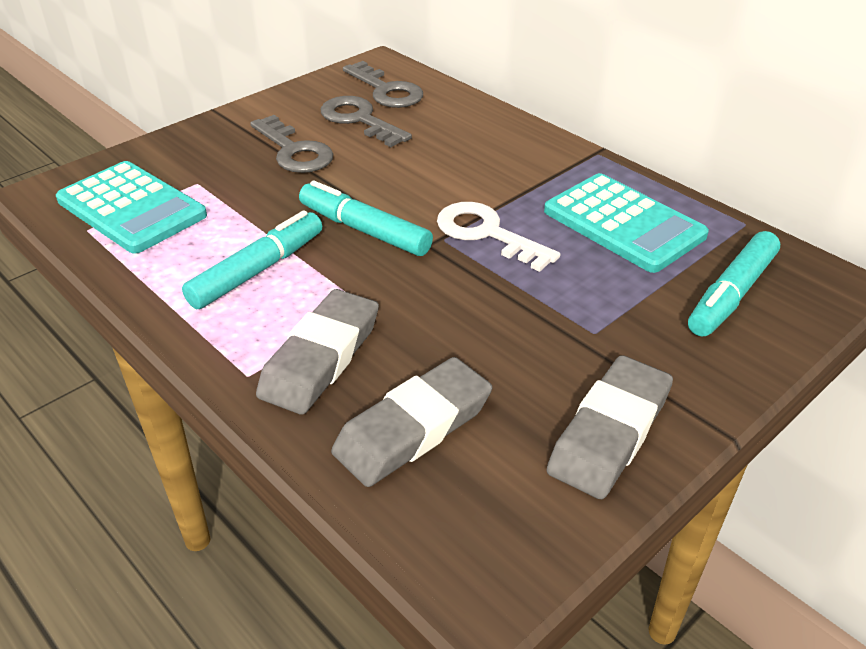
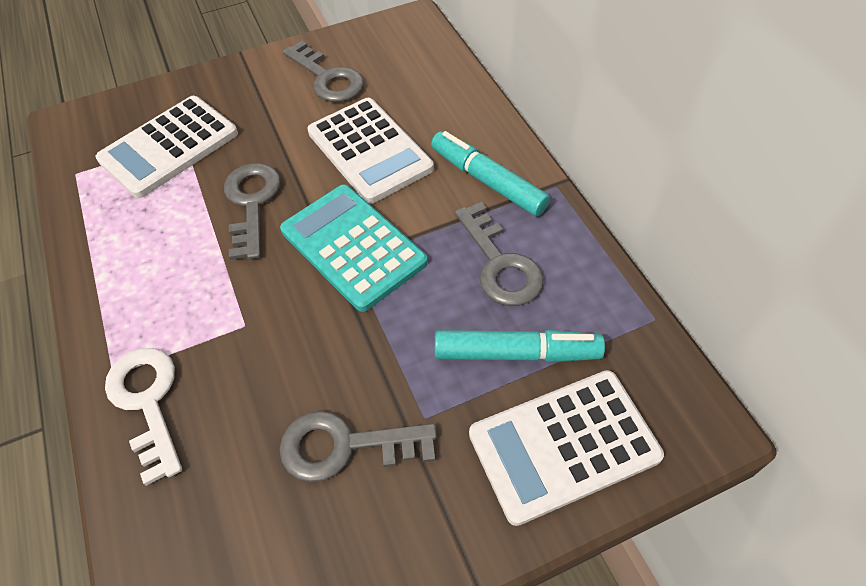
grey eraser: 3 -> 0
grey key: 3 -> 4
turquoise calculator: 2 -> 1
turquoise marker: 3 -> 2
white calculator: 0 -> 3

